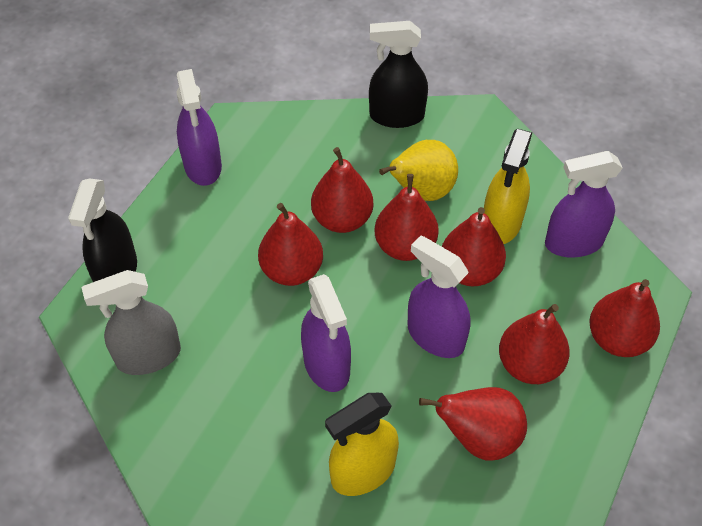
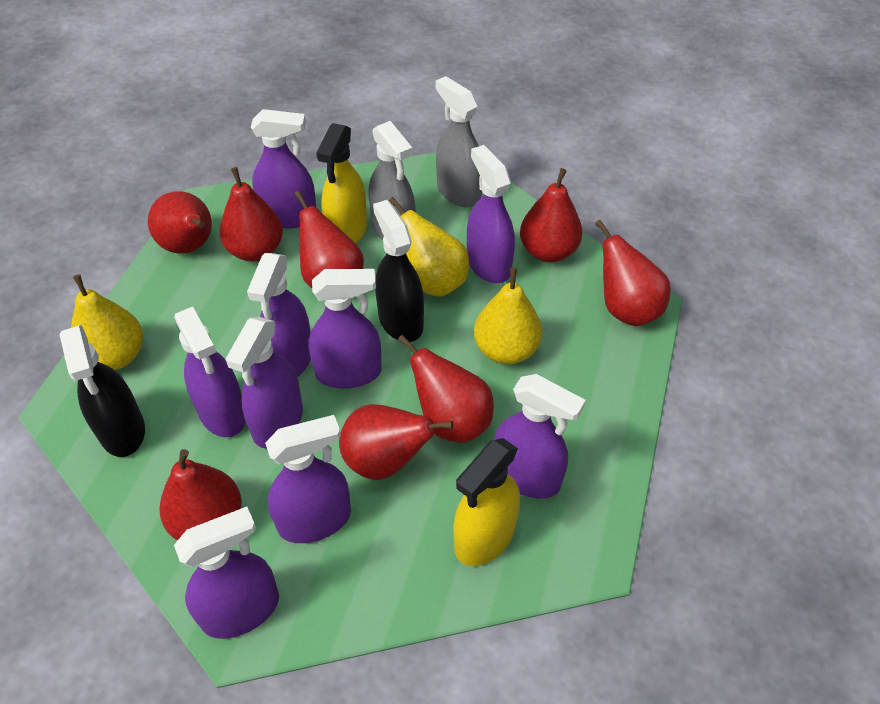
grey spray bottle: 1 -> 2
purple spray bottle: 4 -> 9
red pear: 7 -> 8
yellow pear: 1 -> 3

